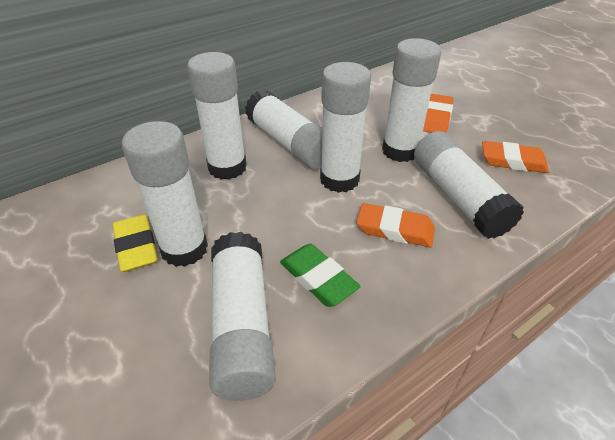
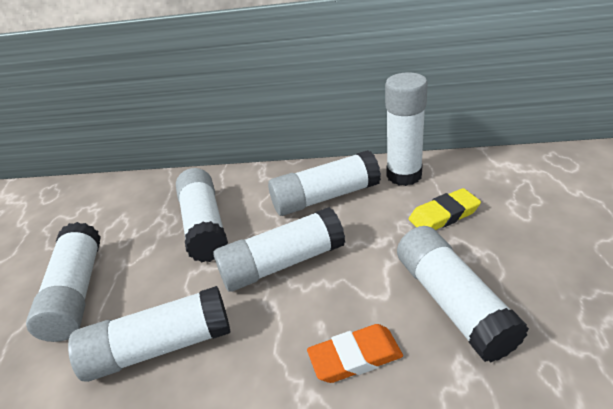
green eraser: 1 -> 0
orange eraser: 3 -> 1

